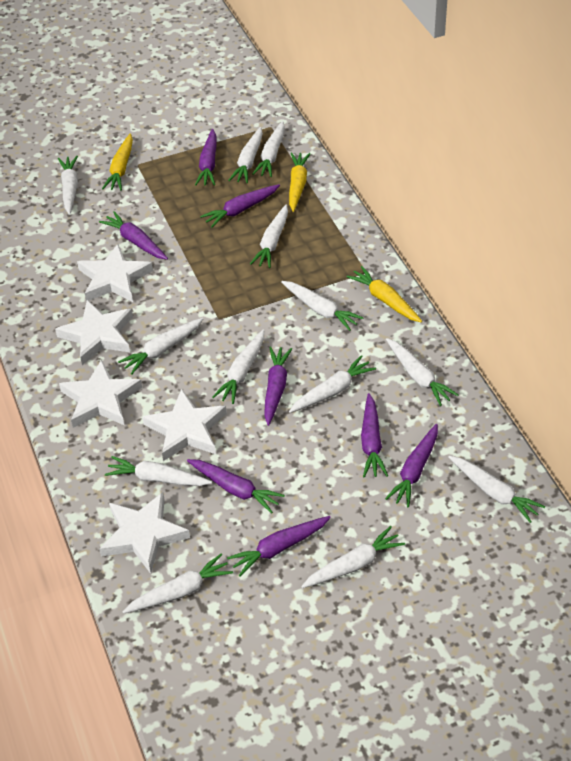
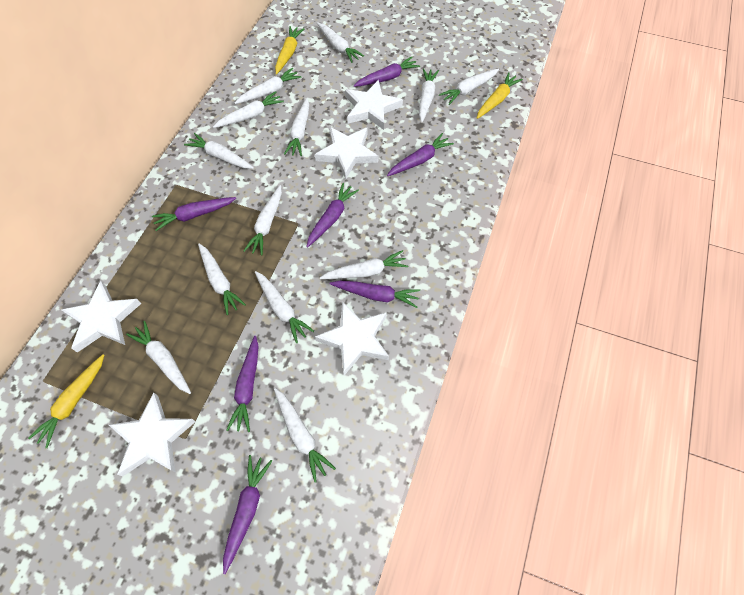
purple carrot: 8 -> 7

